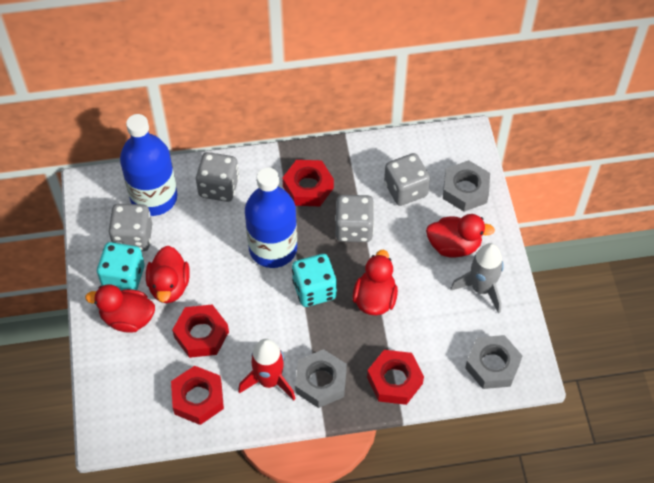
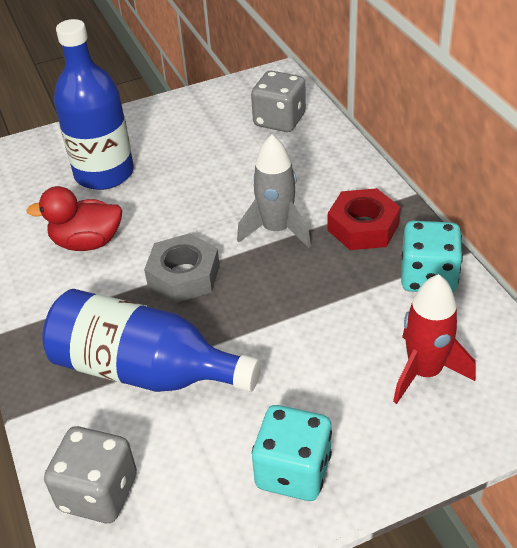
grey dice: 4 -> 2
grey nut: 3 -> 1
red duck: 4 -> 1
red nut: 4 -> 1

